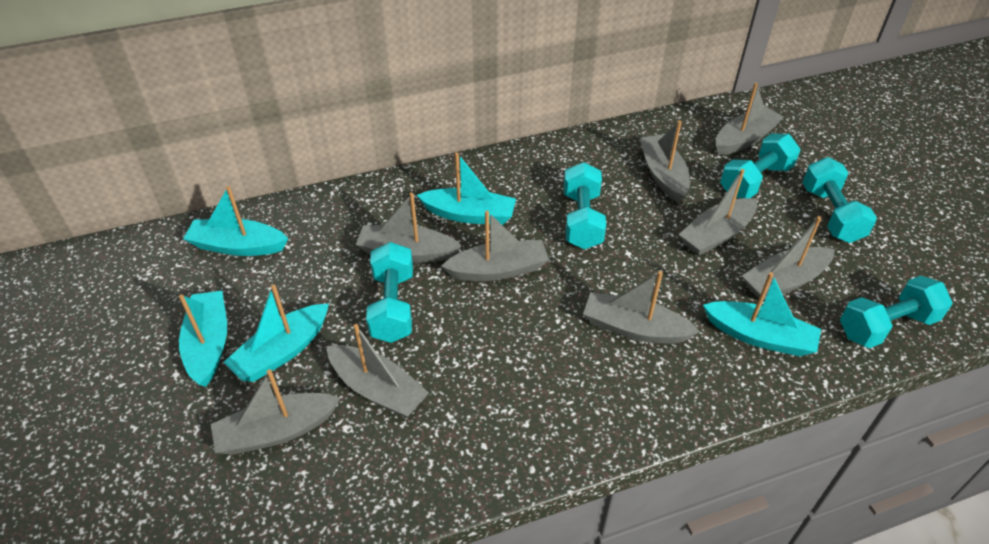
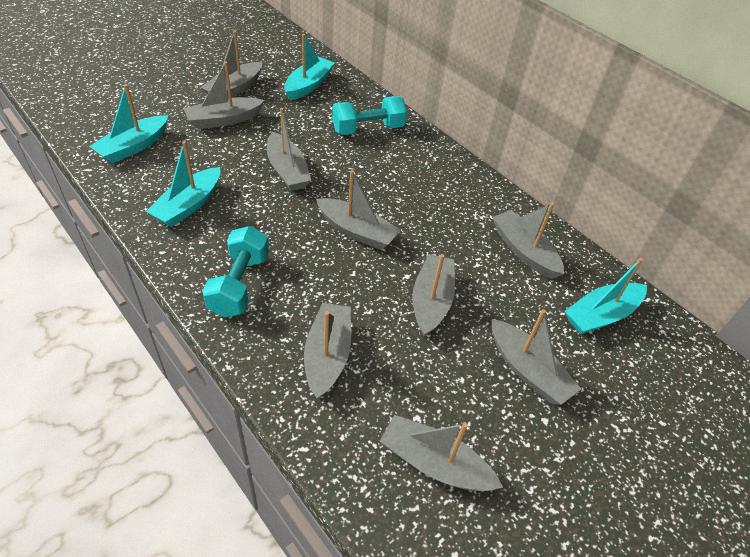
turquoise boat: 5 -> 4
turquoise dumbbell: 5 -> 2

